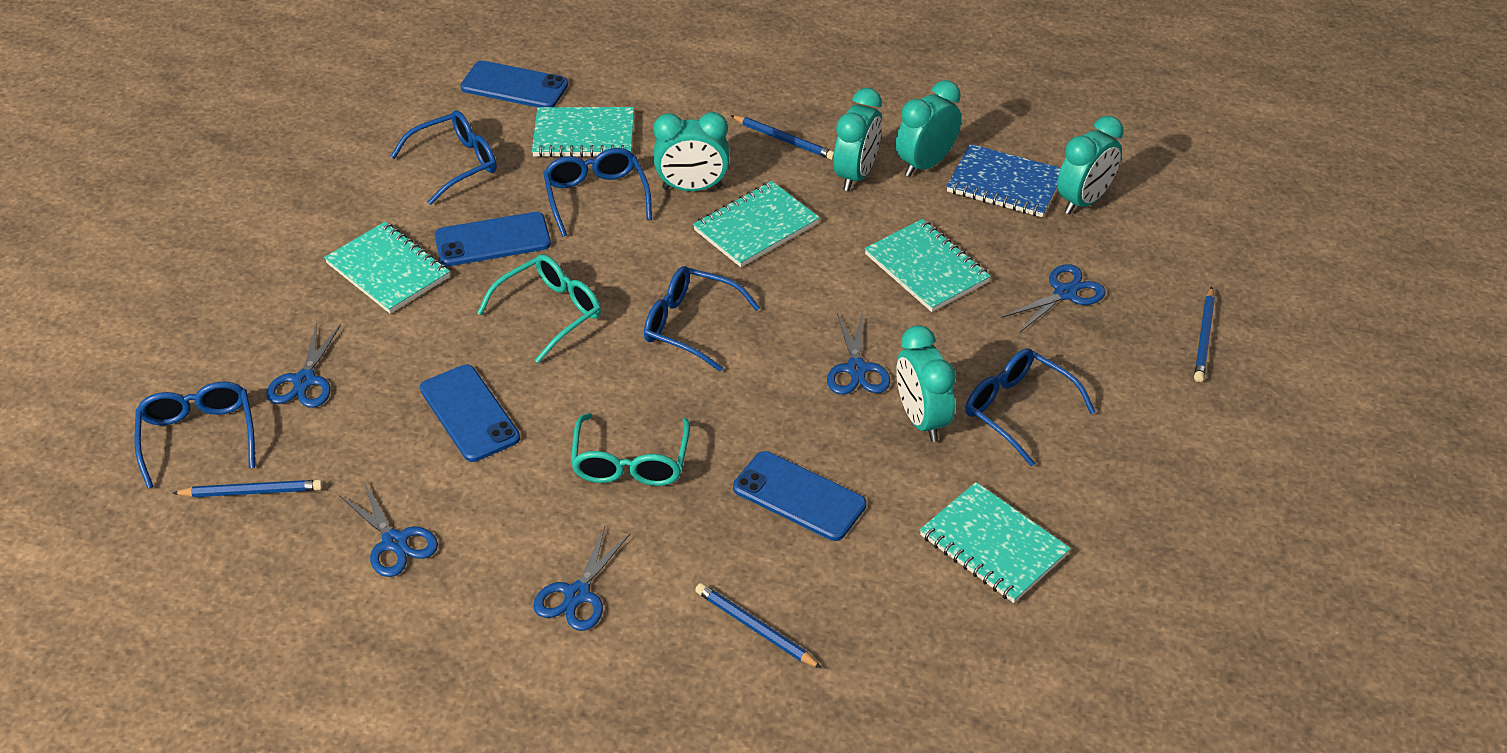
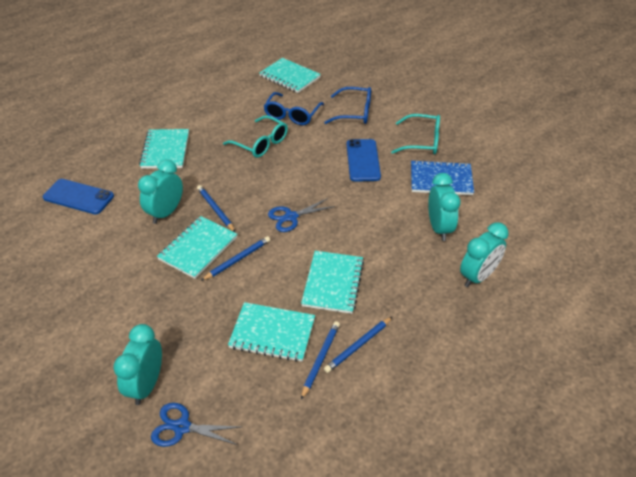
blue glasses: 5 -> 2
blue phone: 4 -> 2
blue scissors: 5 -> 2
turquoise clock: 5 -> 4

